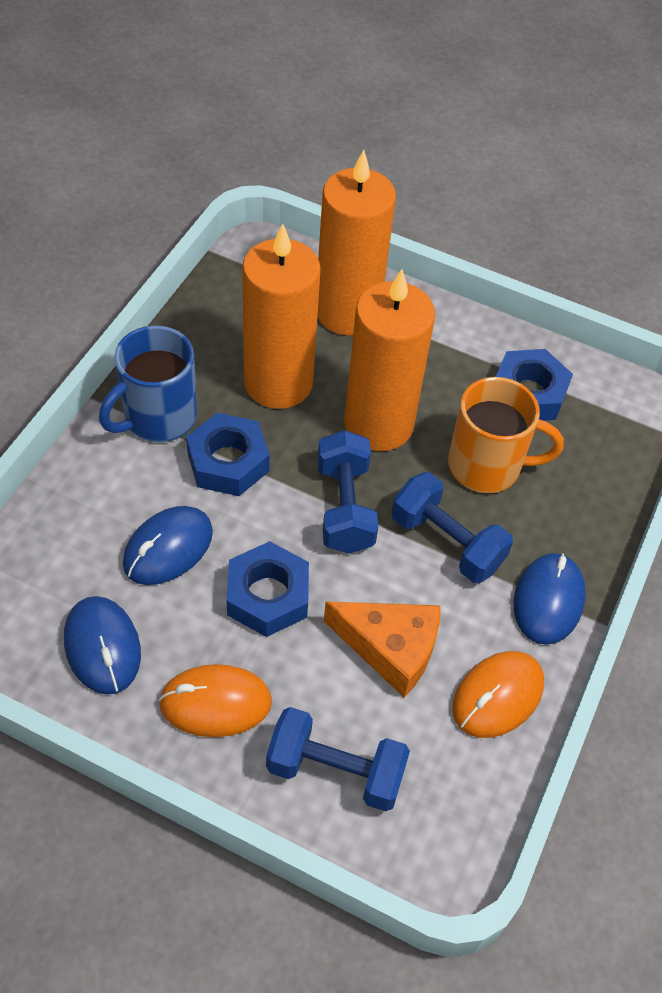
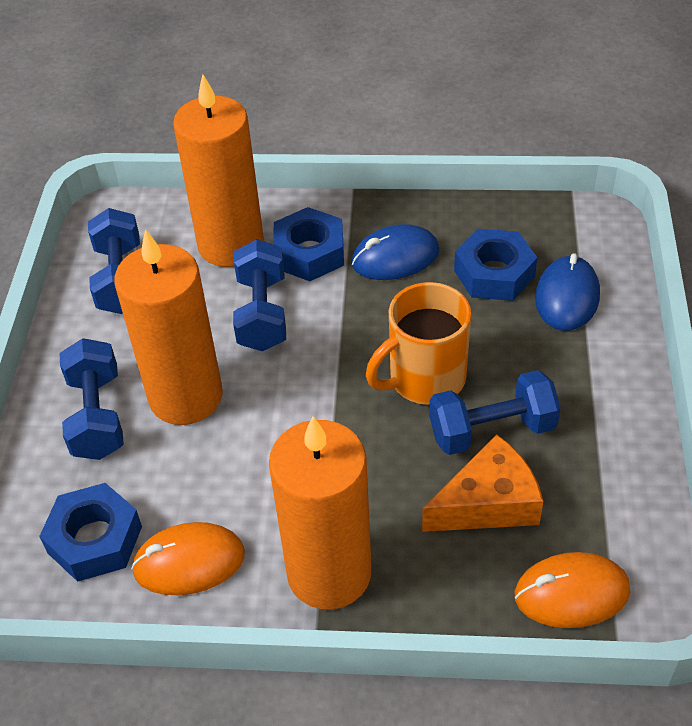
blue dumbbell: 3 -> 4
blue mouse: 3 -> 2
blue mug: 1 -> 0

